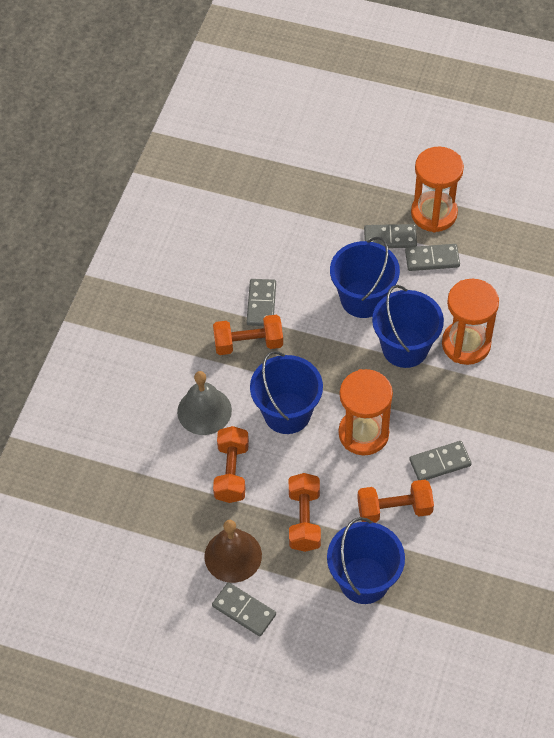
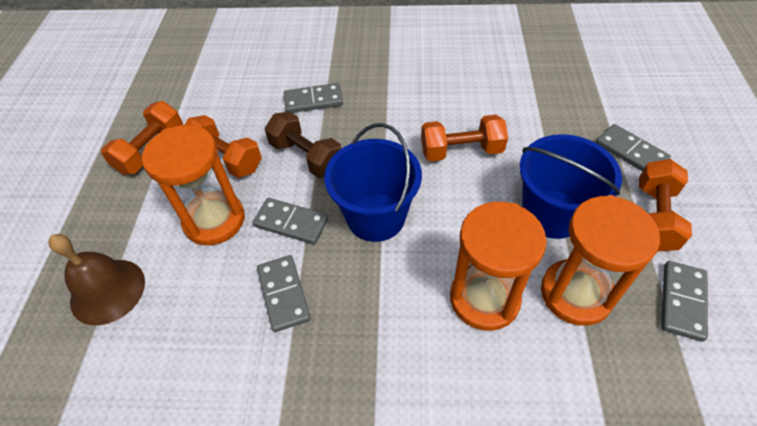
blue bucket: 4 -> 2
brown dumbbell: 0 -> 1
grey bell: 1 -> 0

